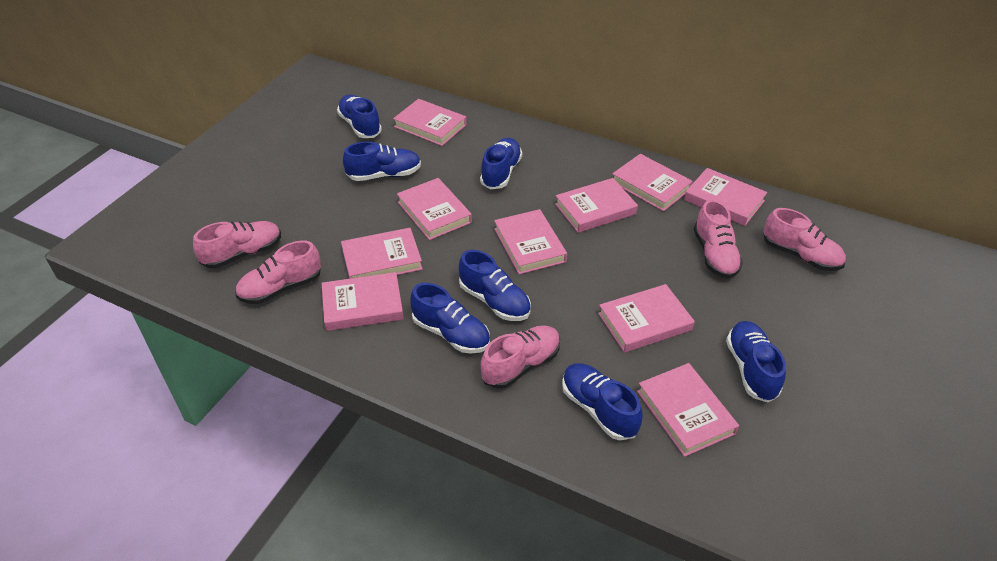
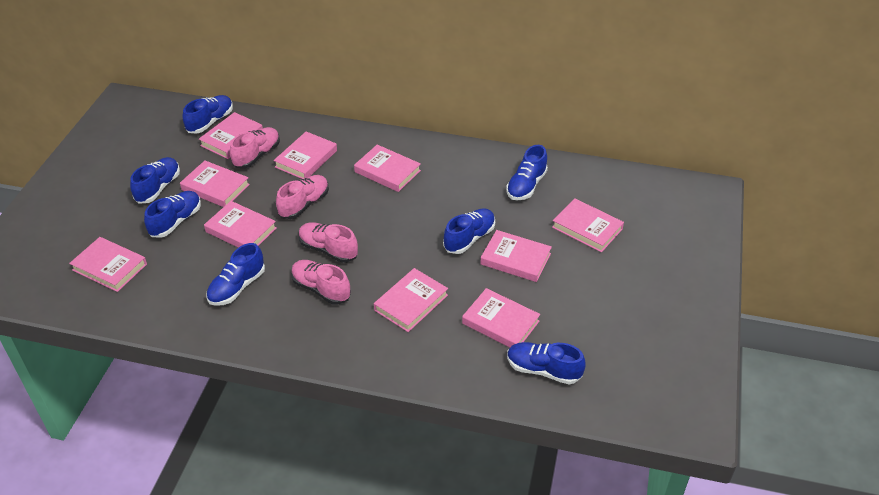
pink shoe: 5 -> 4

